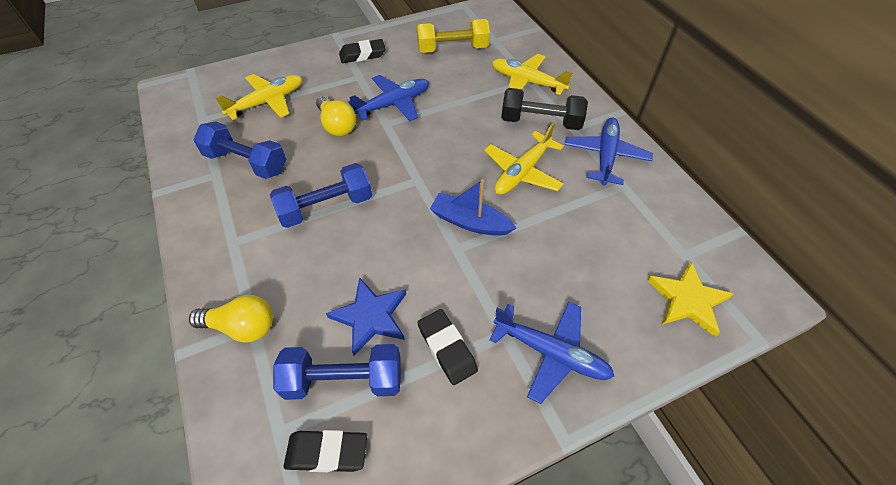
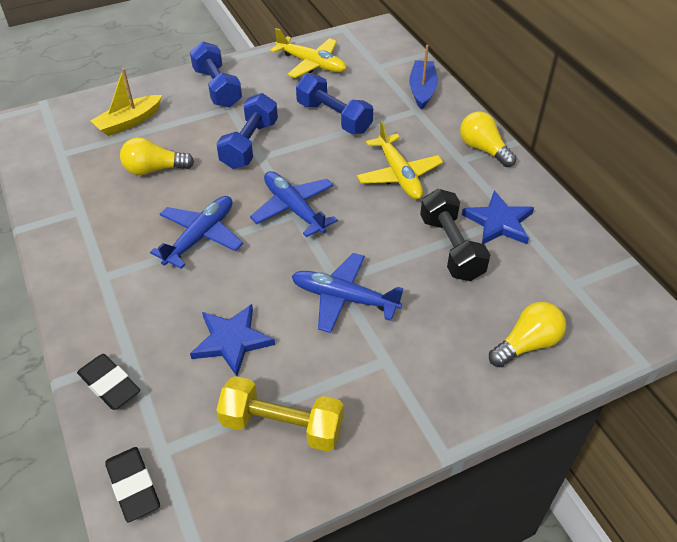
black eraser: 3 -> 2
blue star: 1 -> 2
yellow boat: 0 -> 1
yellow light bulb: 2 -> 3
yellow plane: 3 -> 2
yellow star: 1 -> 0

